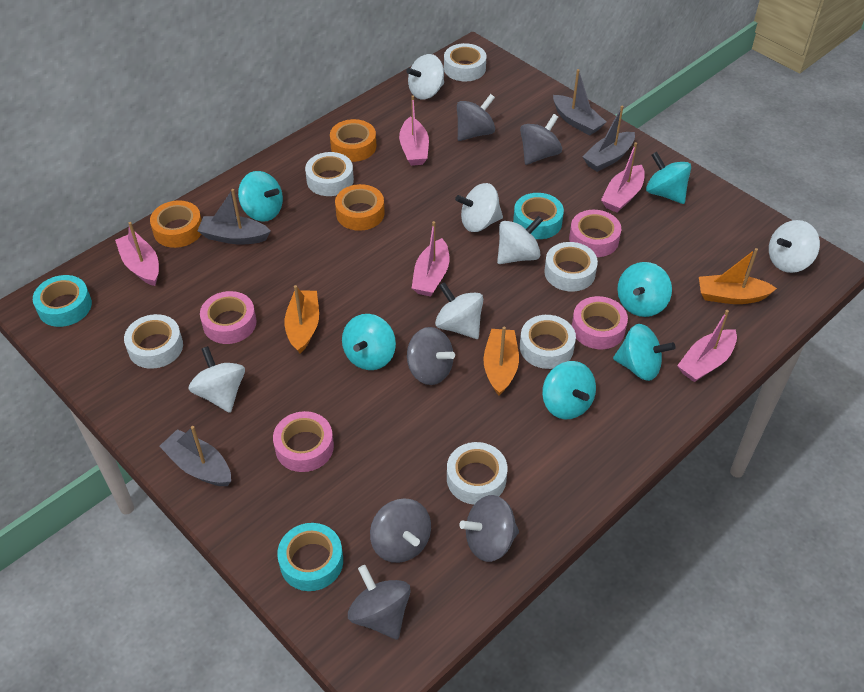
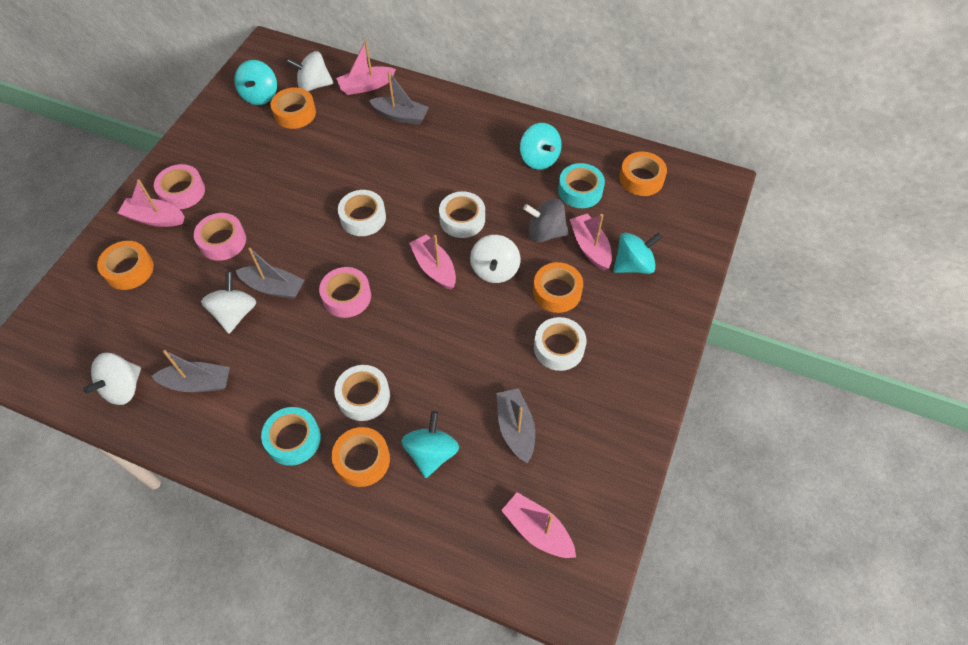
grey spinning top: 6 -> 1
orange boat: 3 -> 0
orange tape: 3 -> 5
pink tape: 4 -> 3
turquoise spinning top: 6 -> 4
turquoise tape: 3 -> 2
white spinning top: 6 -> 4
white tape: 6 -> 4

